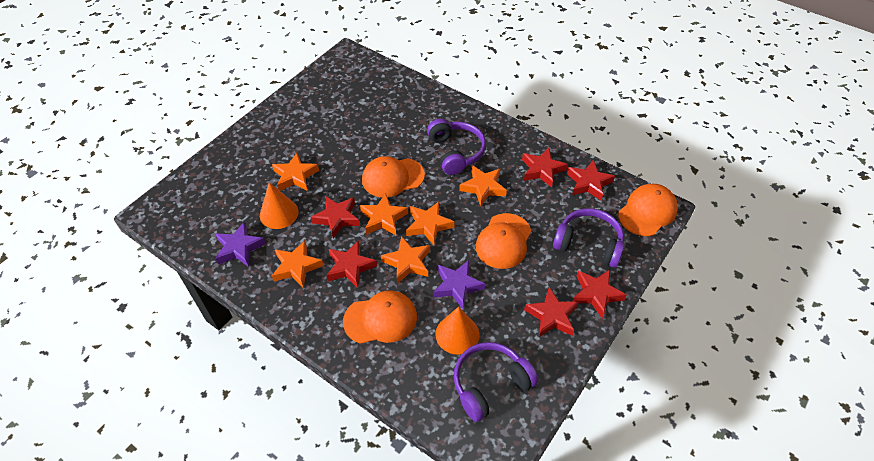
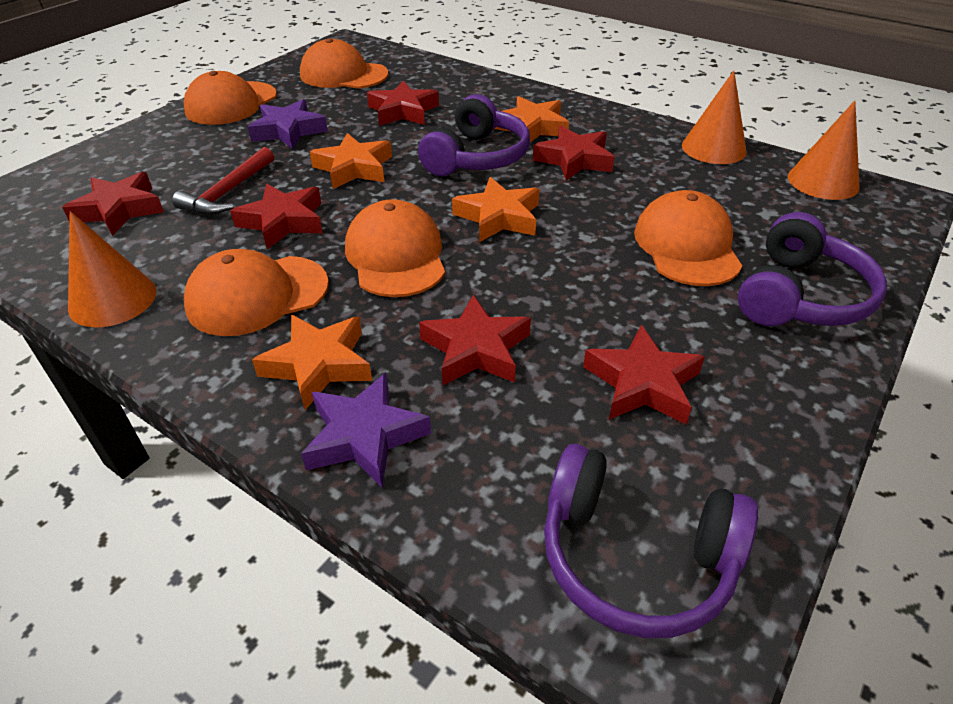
orange cap: 4 -> 5
orange cone: 2 -> 3
orange star: 6 -> 4
red hammer: 0 -> 1

